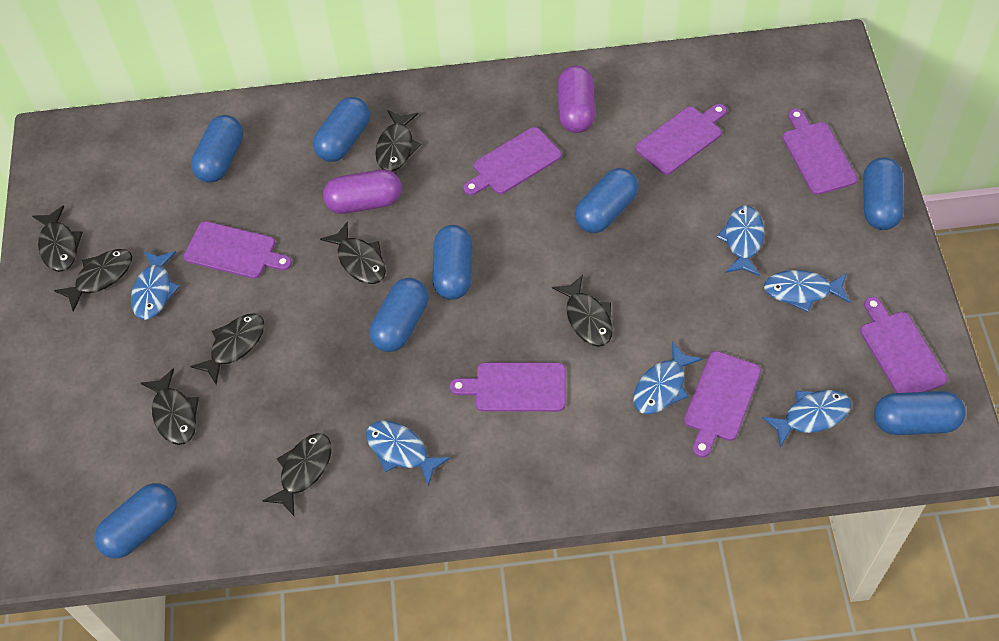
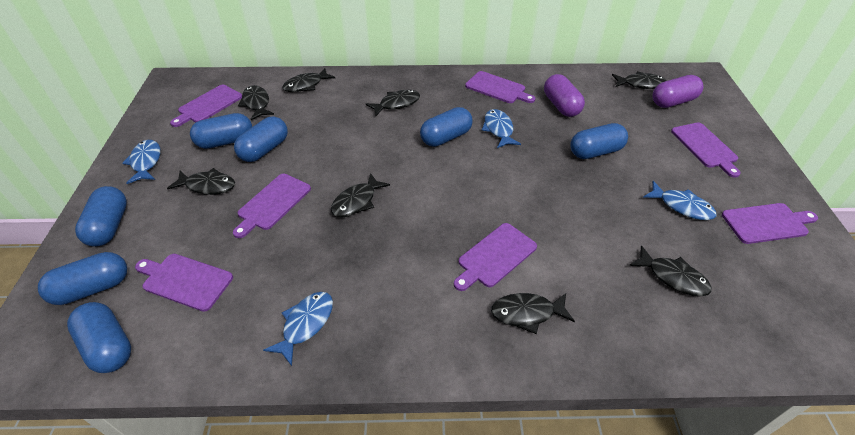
blue capsule: 8 -> 7
blue fish: 6 -> 4

